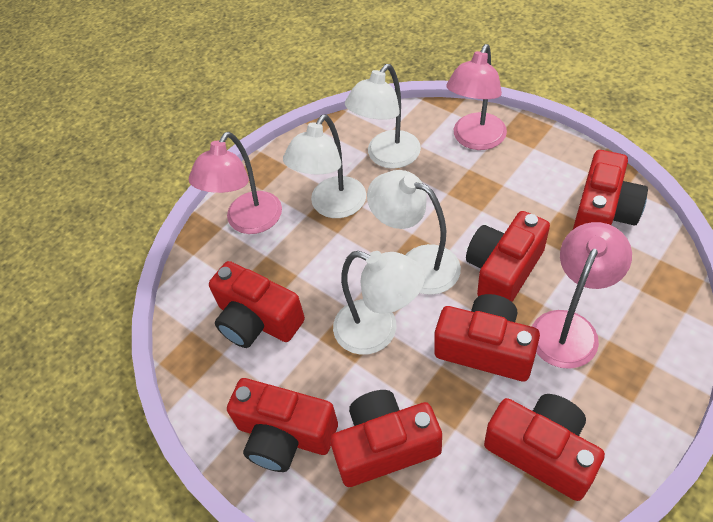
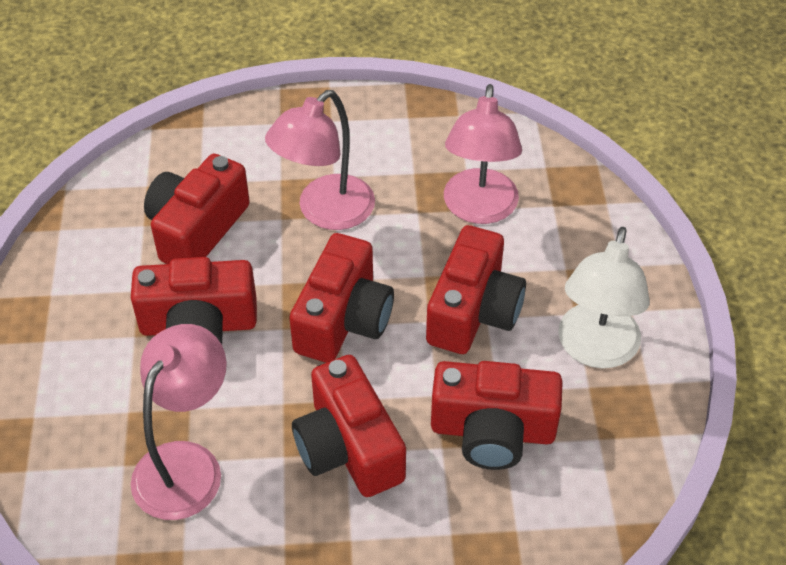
red camera: 7 -> 6
white lamp: 4 -> 1

